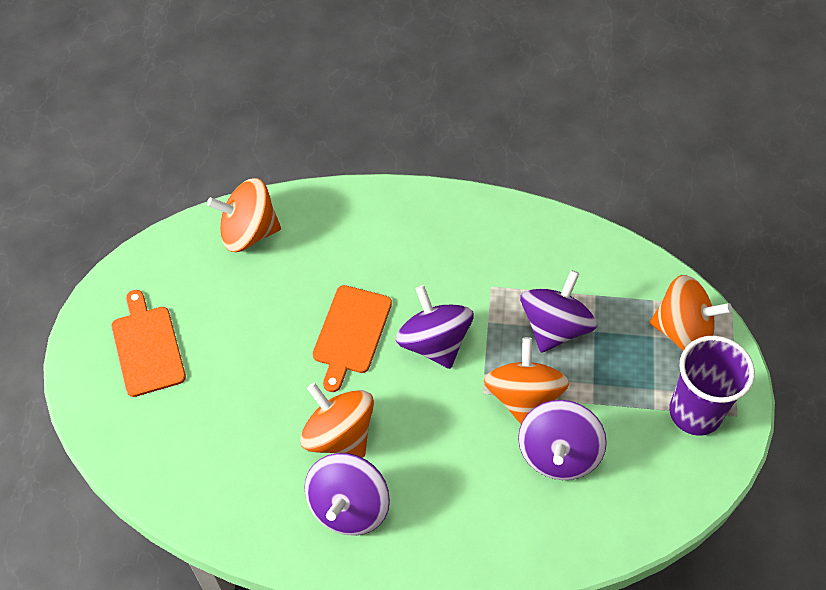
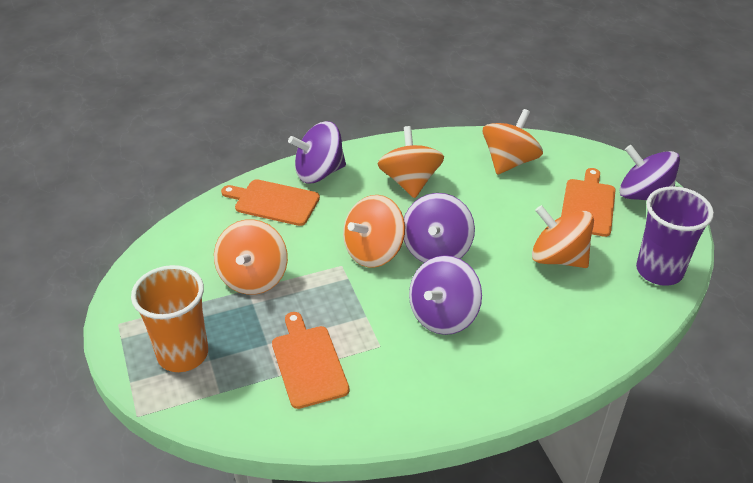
orange cup: 0 -> 1
orange cutting board: 2 -> 3
orange spinning top: 4 -> 5

